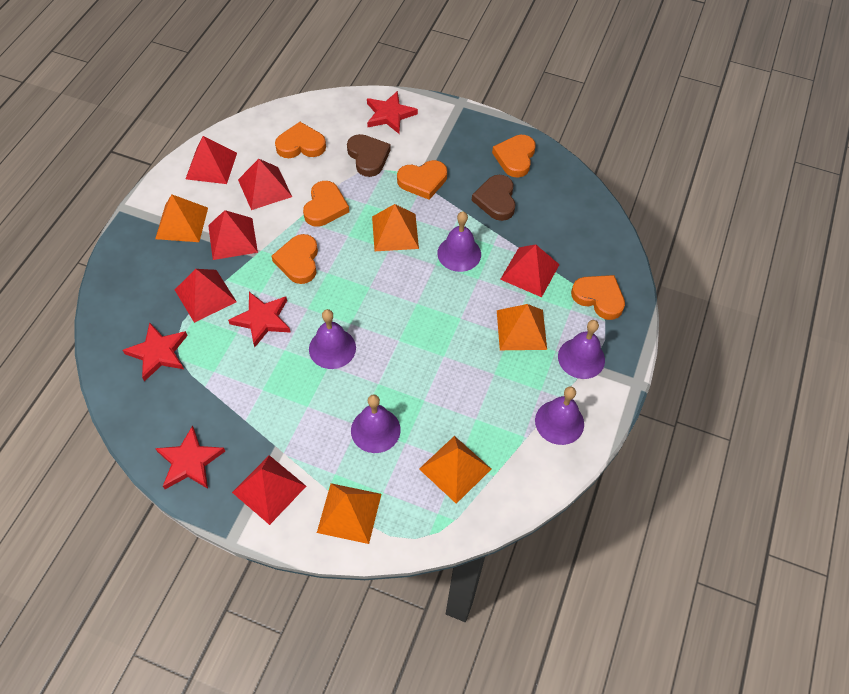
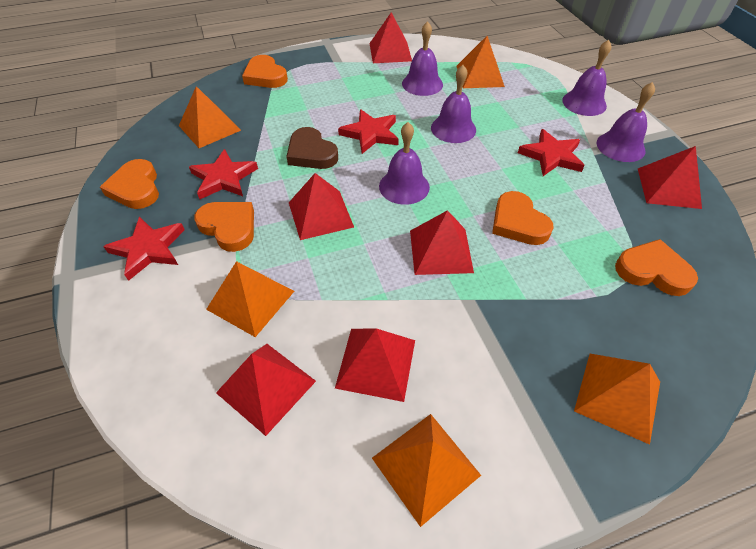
brown heart: 2 -> 1
orange heart: 6 -> 5

